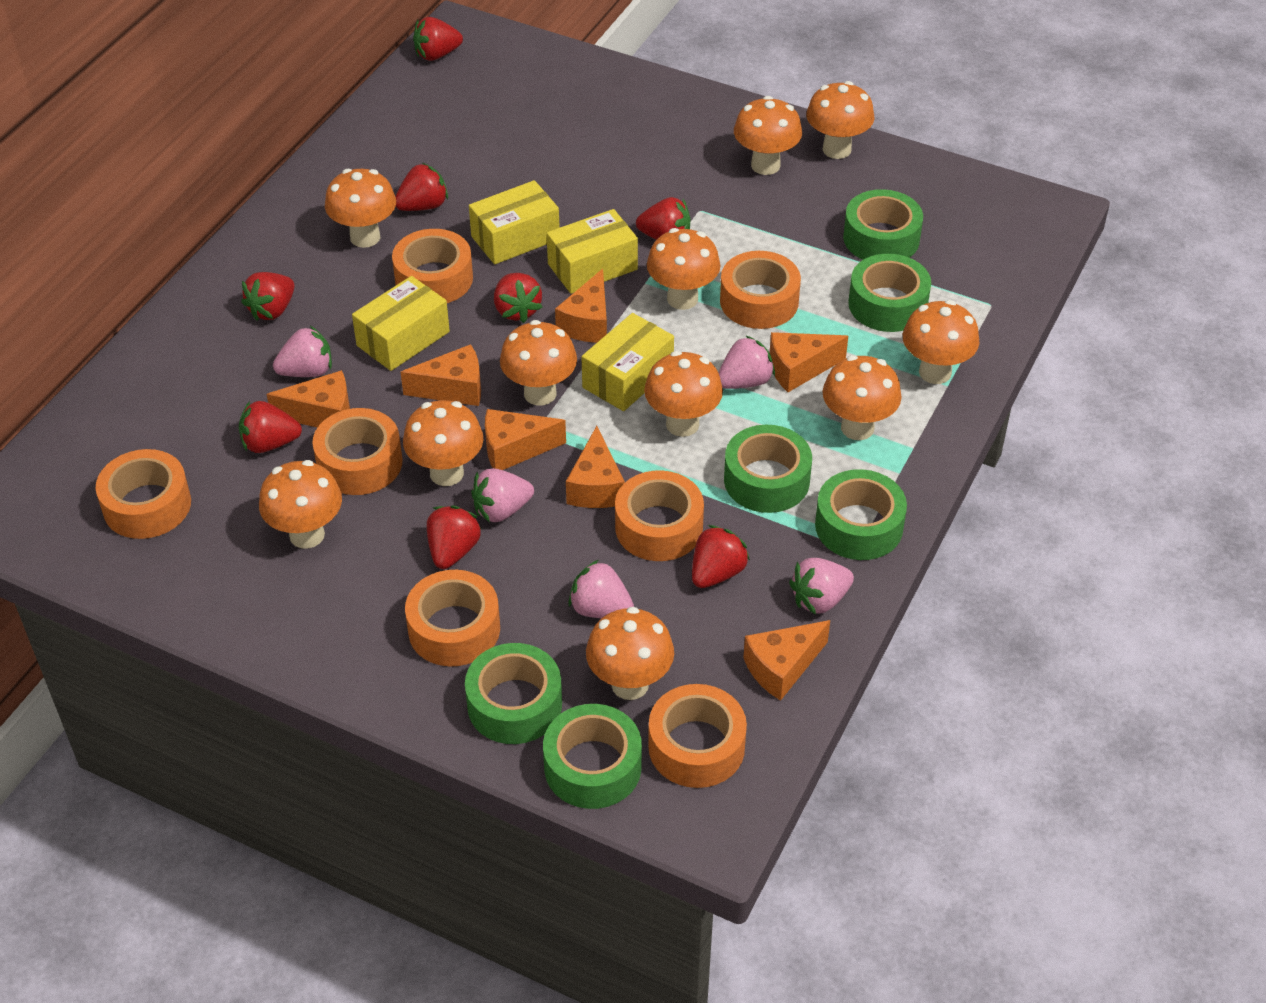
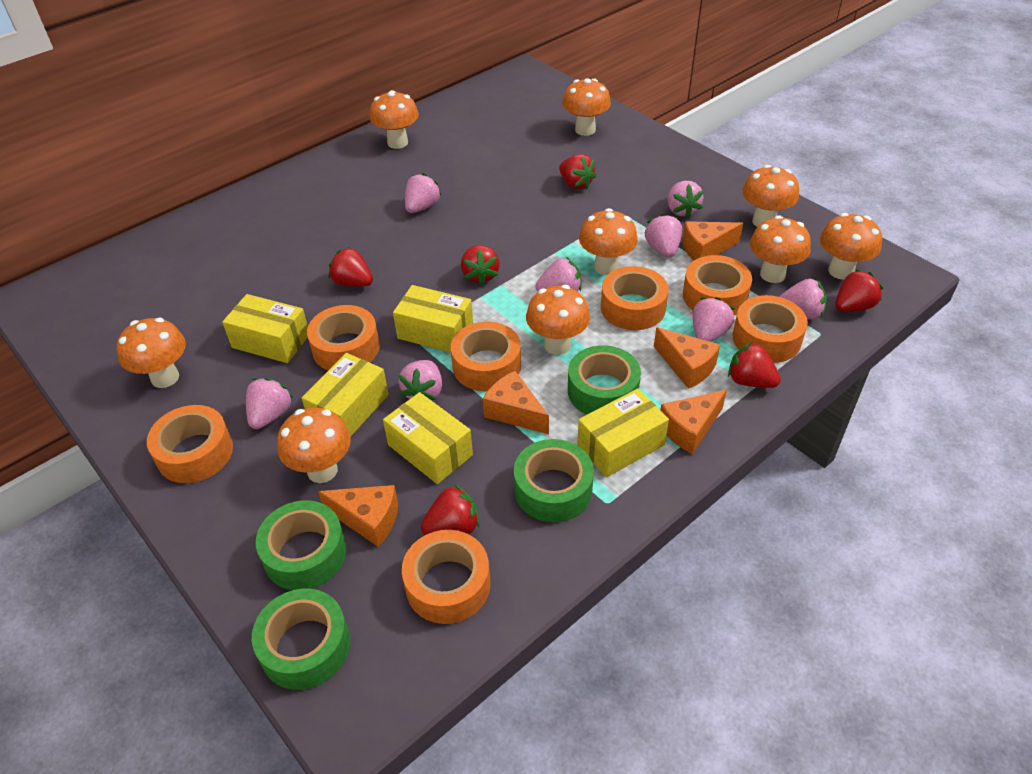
green tape: 6 -> 4
orange cheese: 7 -> 5
orange mushroom: 11 -> 9
pink strawberry: 5 -> 8
red strawberry: 8 -> 6
yellow box: 4 -> 5

